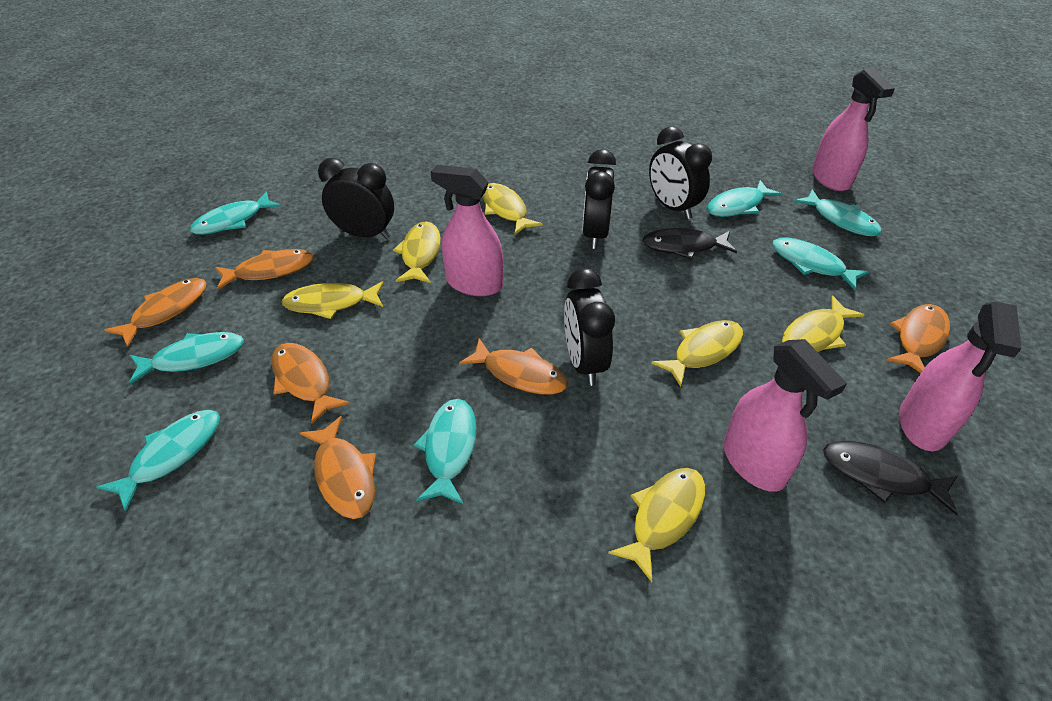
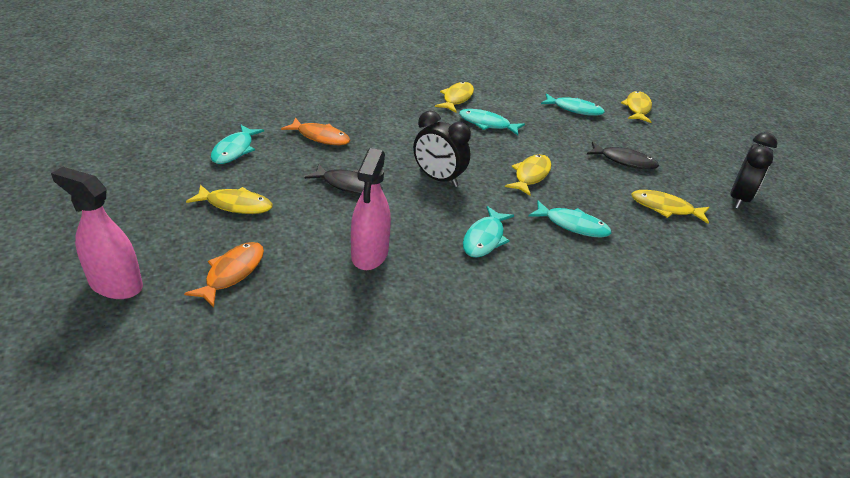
black clock: 4 -> 2
orange fish: 6 -> 2
pink spray bottle: 4 -> 2
turquoise fish: 7 -> 5
yellow fish: 6 -> 5

